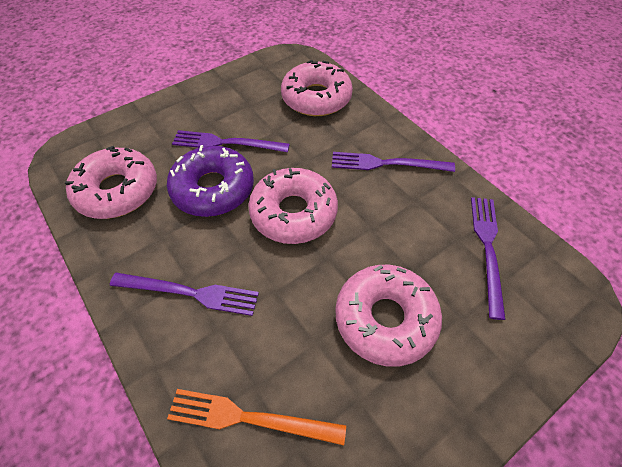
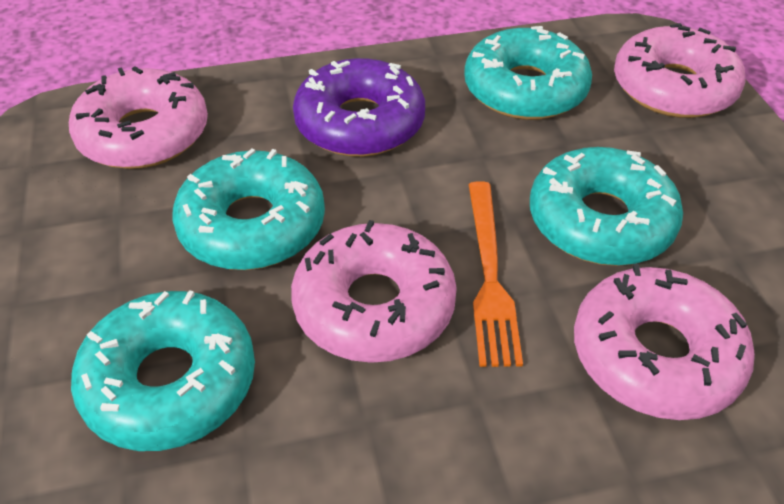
purple fork: 4 -> 0
turquoise donut: 0 -> 4

